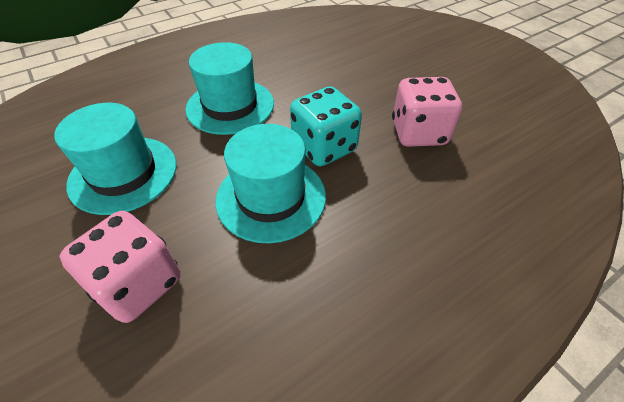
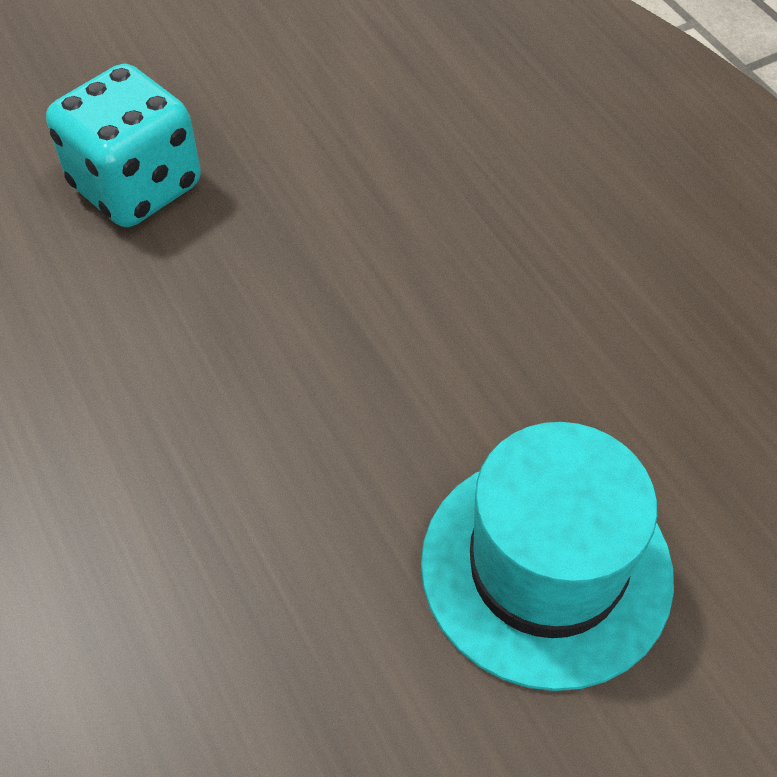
pink dice: 2 -> 0
turquoise hat: 3 -> 1

